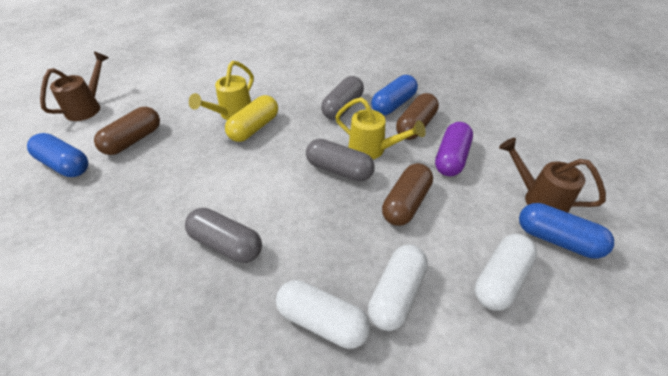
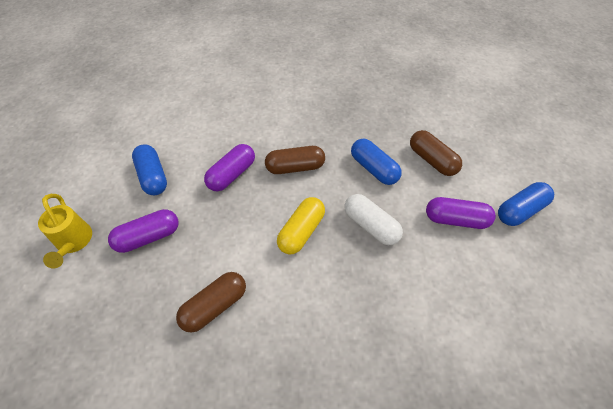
brown watering can: 2 -> 0
grey capsule: 3 -> 0
purple capsule: 1 -> 3
white capsule: 3 -> 1
yellow watering can: 2 -> 1

